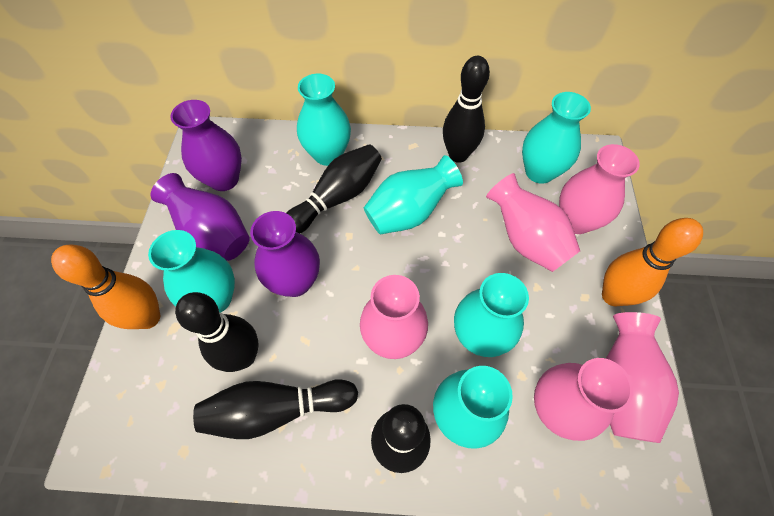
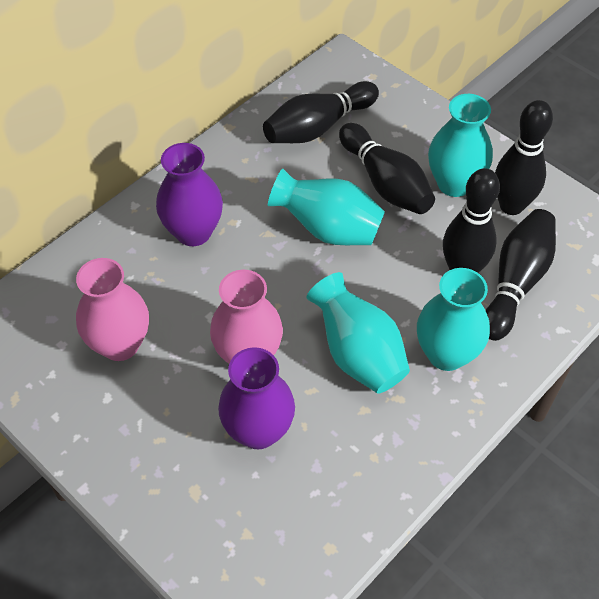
orange bowling pin: 2 -> 0
pink vase: 5 -> 2
purple vase: 3 -> 2
turquoise vase: 6 -> 4

